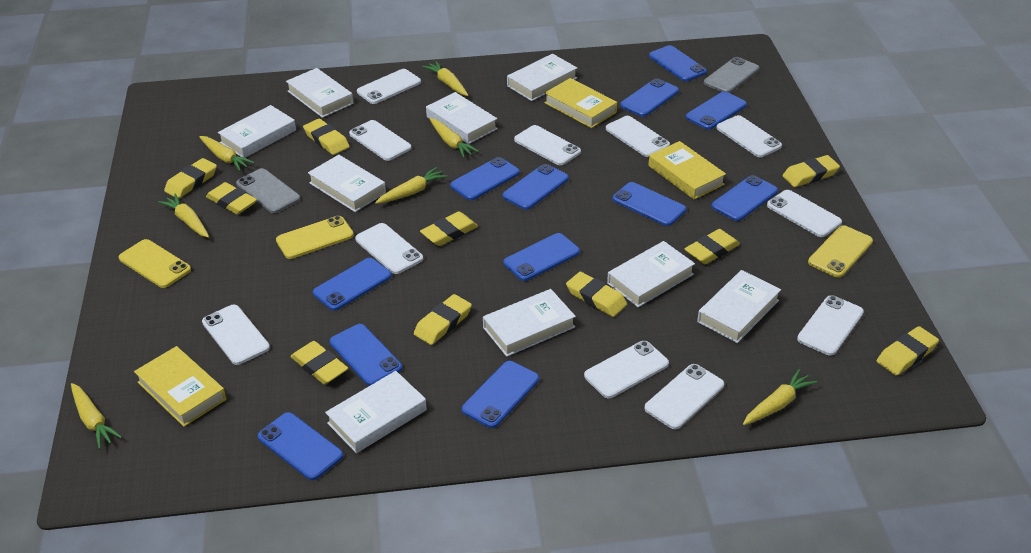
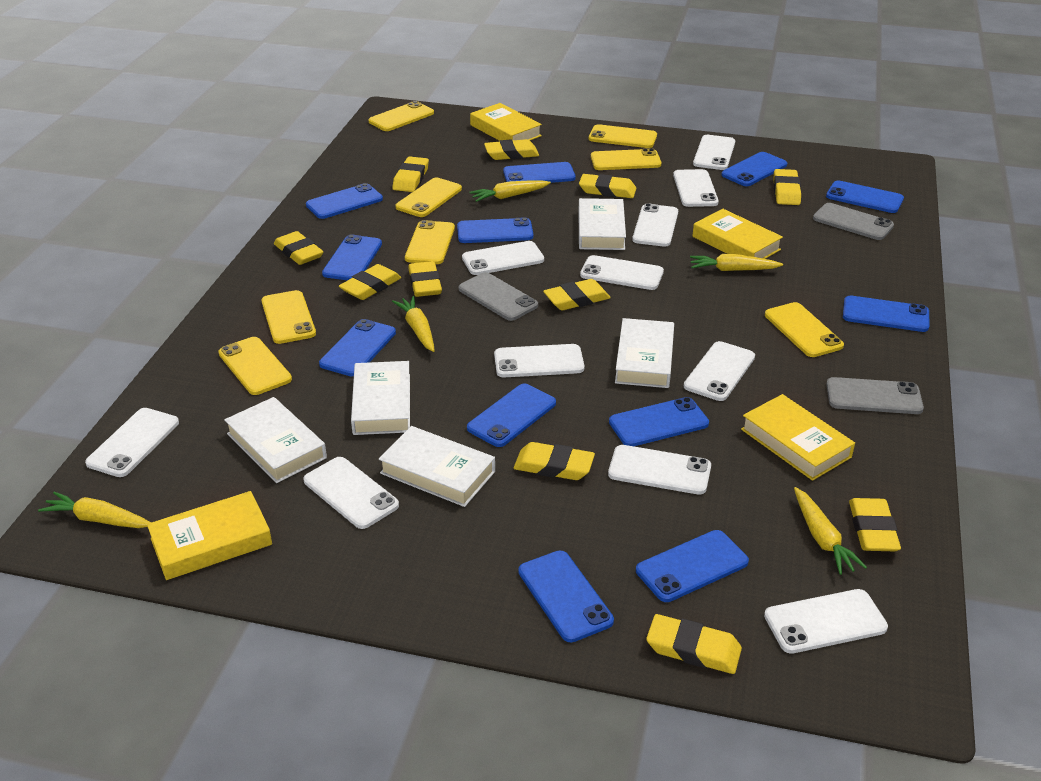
grey phone: 2 -> 3
white book: 9 -> 5
yellow book: 3 -> 4
yellow carrot: 7 -> 5
yellow eraser: 10 -> 11
yellow phone: 3 -> 8

